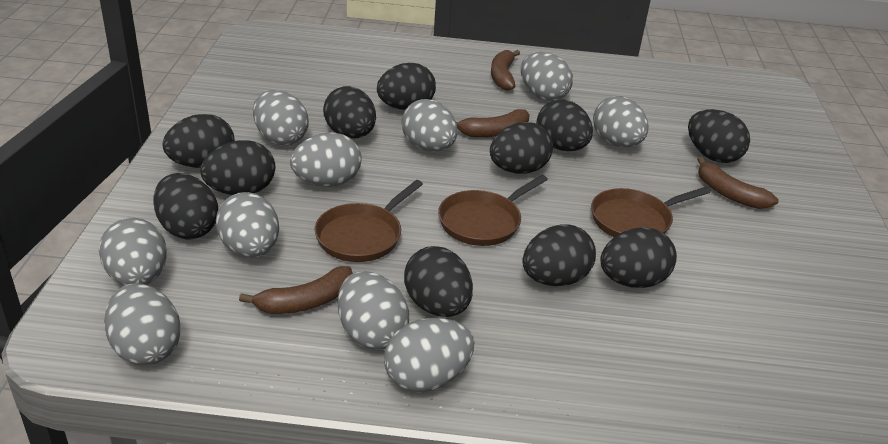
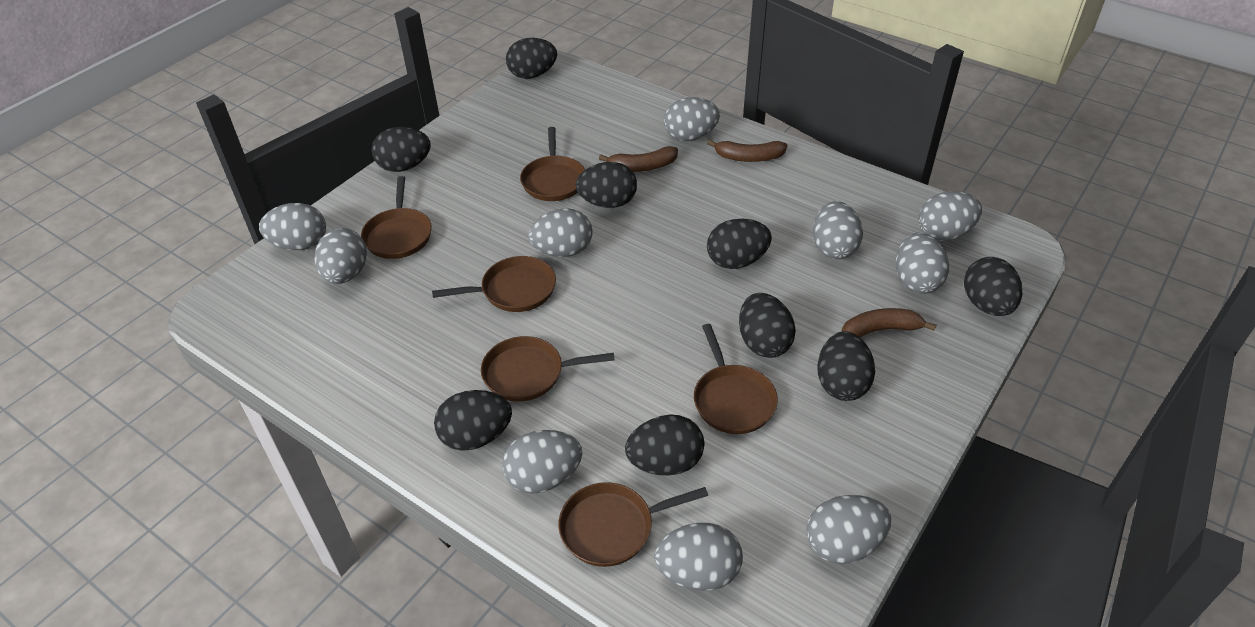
black egg: 11 -> 9
brown banana: 4 -> 3
brown pan: 3 -> 6

